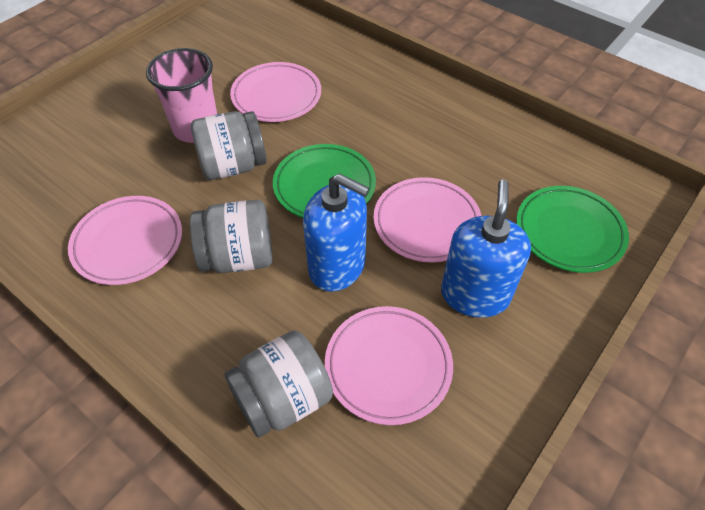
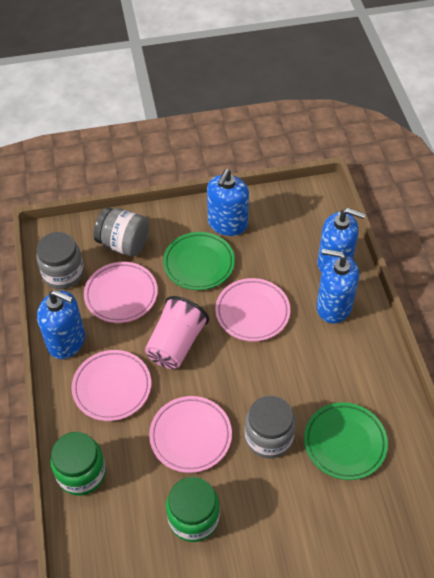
blue soap dispenser: 2 -> 4
green jar: 0 -> 2

